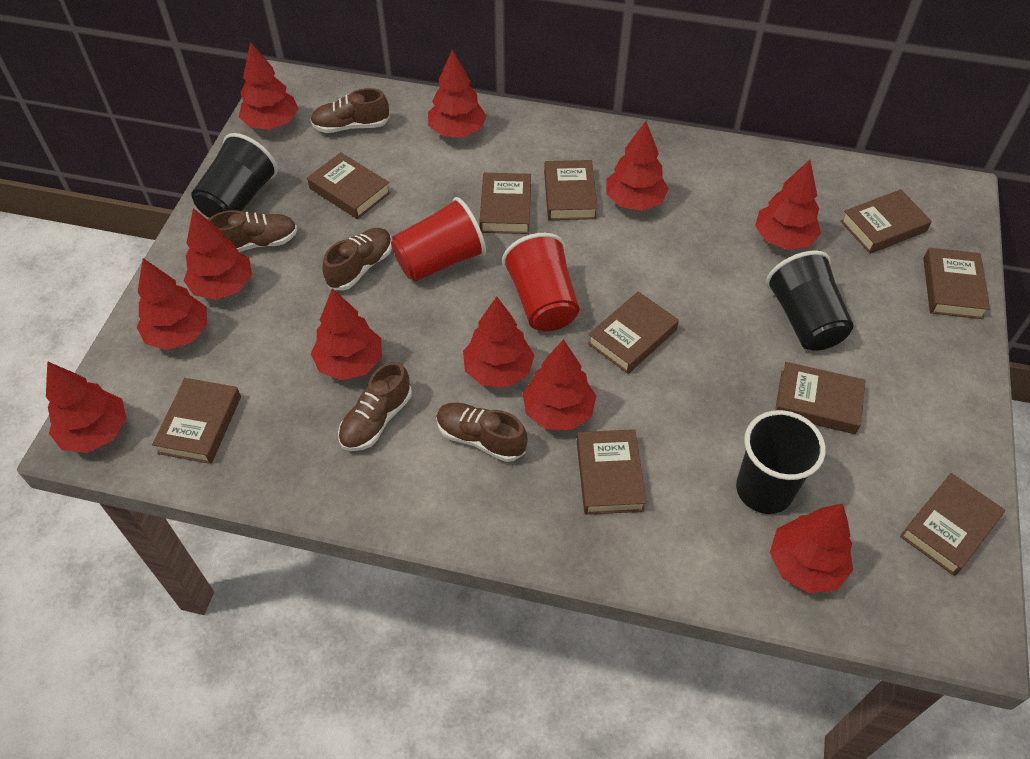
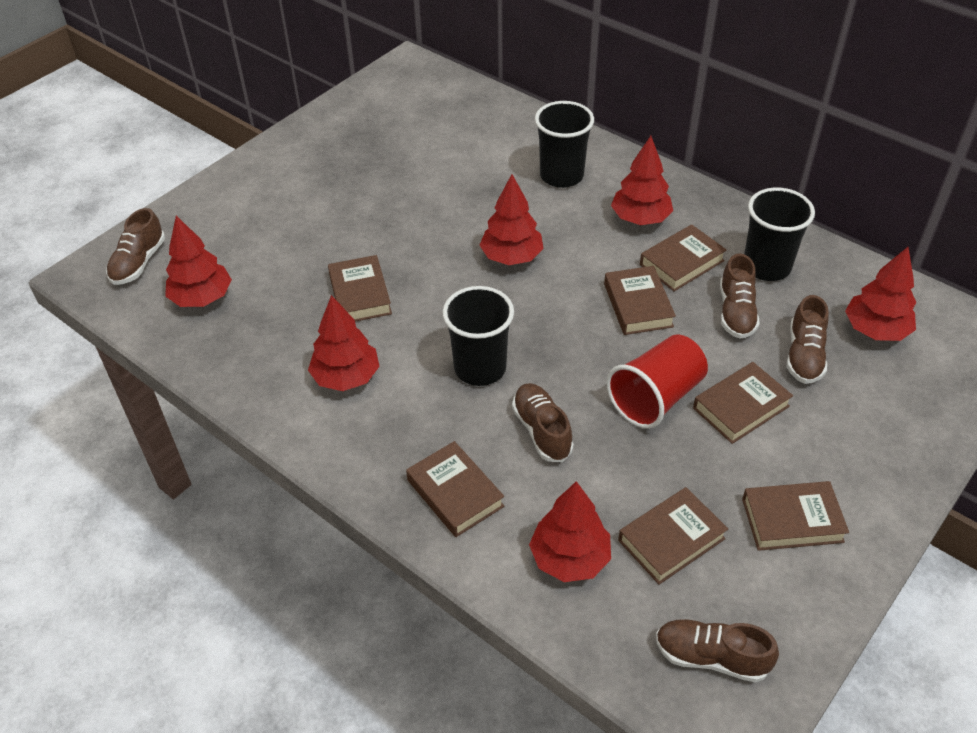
brown book: 10 -> 7
red cup: 2 -> 1
red tree: 11 -> 6

